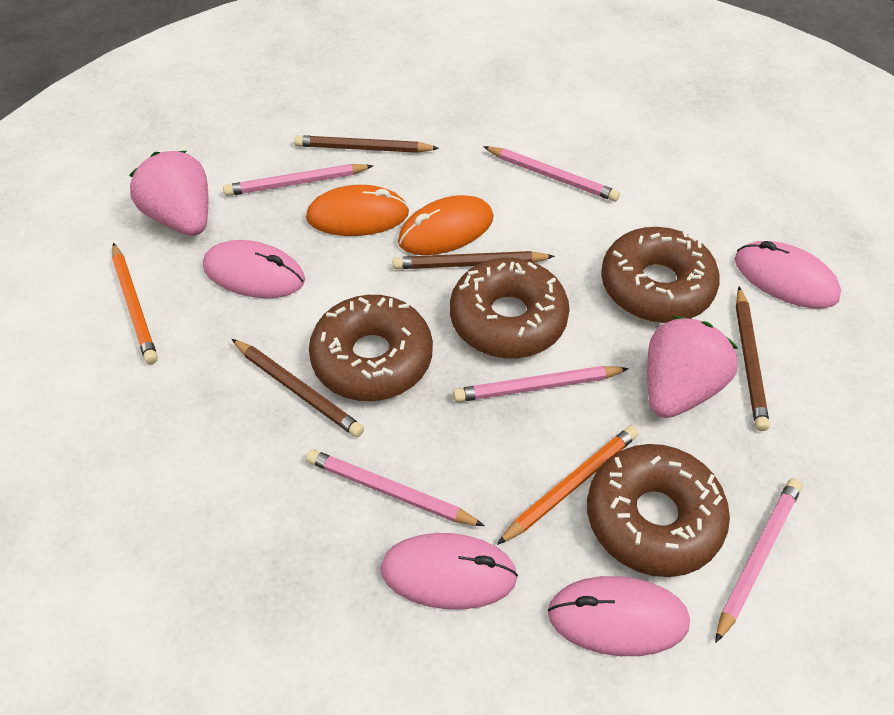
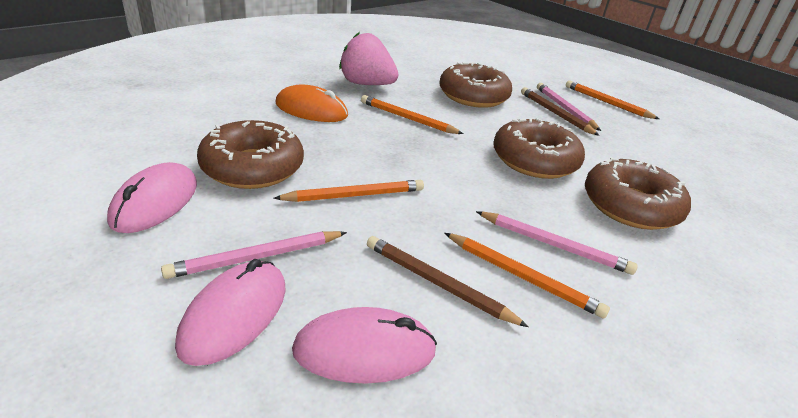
brown pencil: 4 -> 2
orange mouse: 2 -> 1
orange pencil: 2 -> 4
pink mouse: 4 -> 3
pink pencil: 5 -> 3
pink strawberry: 2 -> 1

